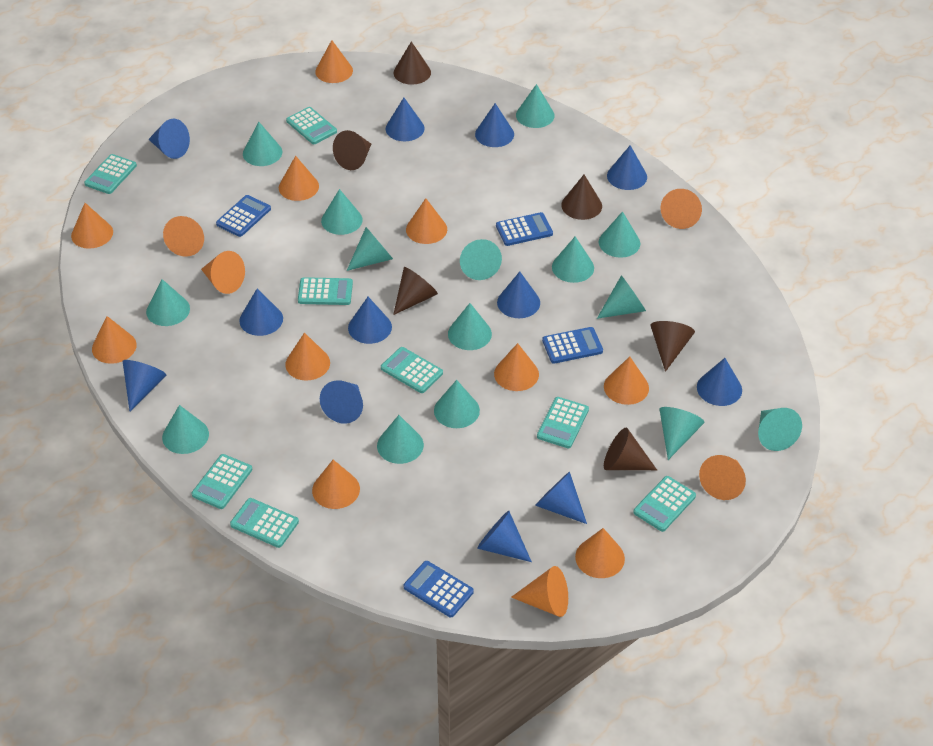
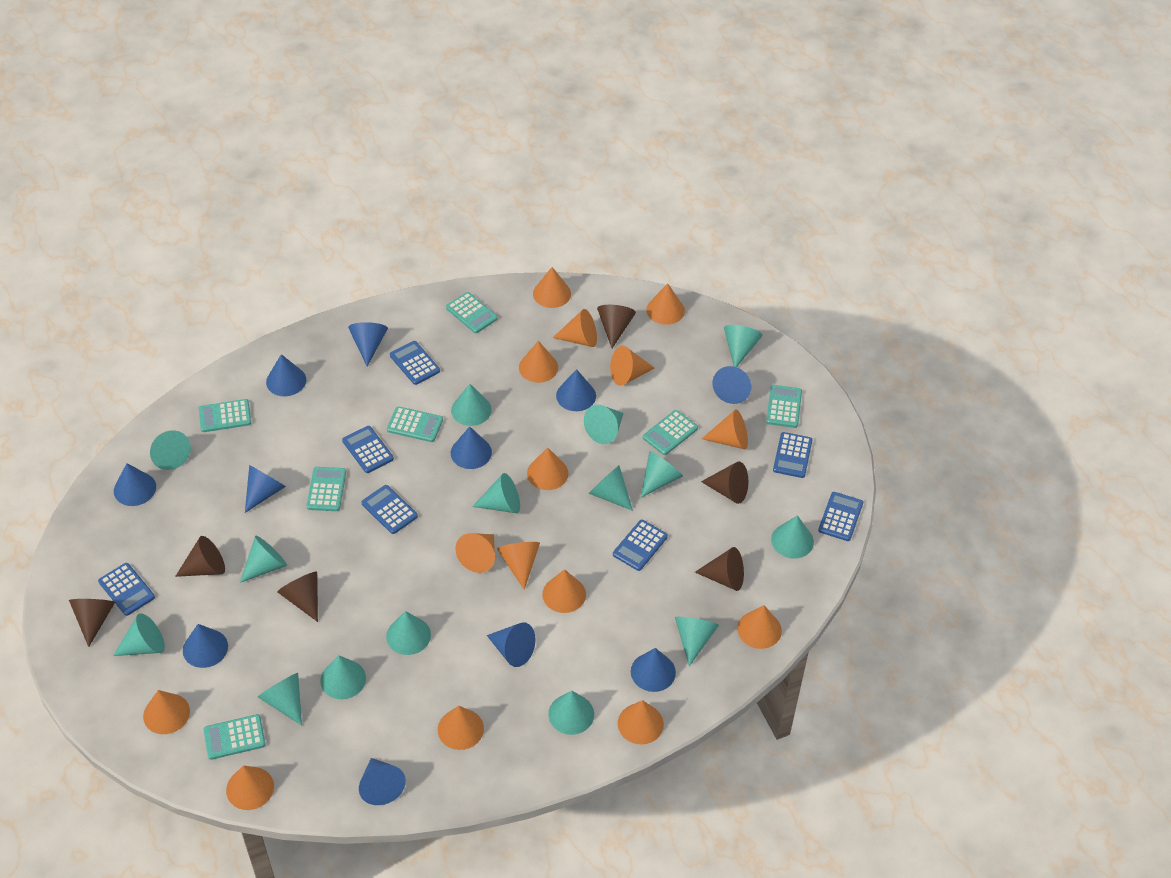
blue calculator: 4 -> 7
blue cone: 12 -> 11
turquoise calculator: 8 -> 7

